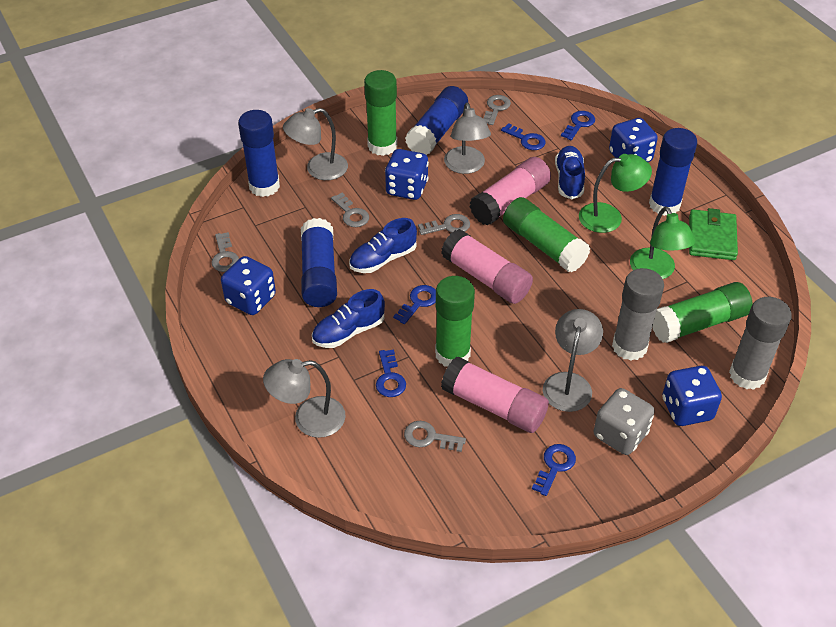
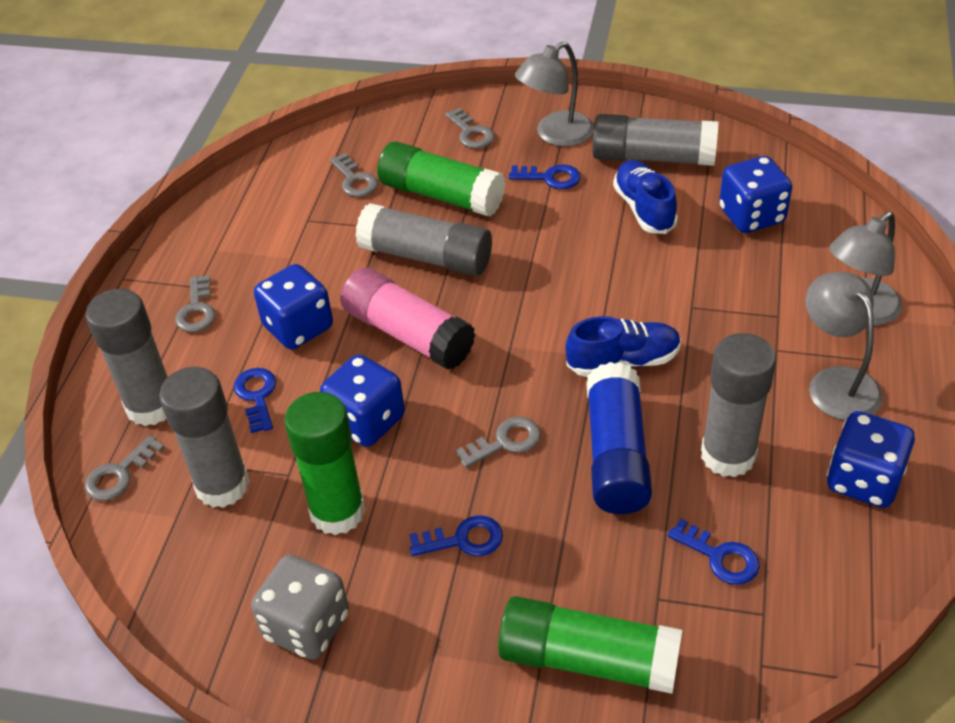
blue glue stick: 4 -> 1
blue key: 5 -> 4
blue shoe: 3 -> 2
green glue stick: 4 -> 3
green lamp: 2 -> 0
green wallet: 1 -> 0
grey glue stick: 2 -> 5
grey lamp: 4 -> 3
pink glue stick: 3 -> 1

